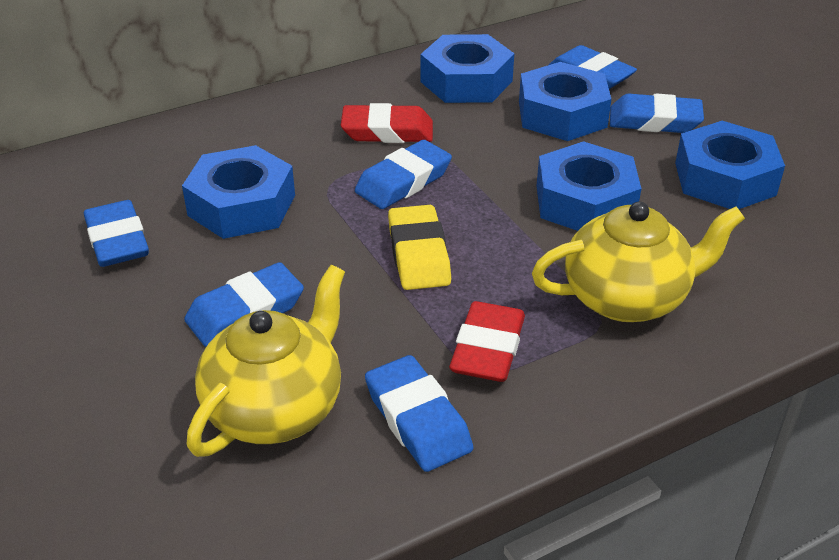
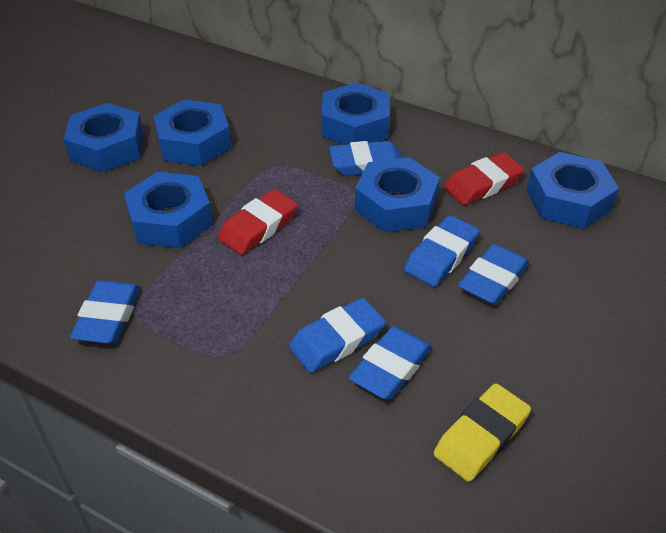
blue nut: 5 -> 6
yellow teapot: 2 -> 0

